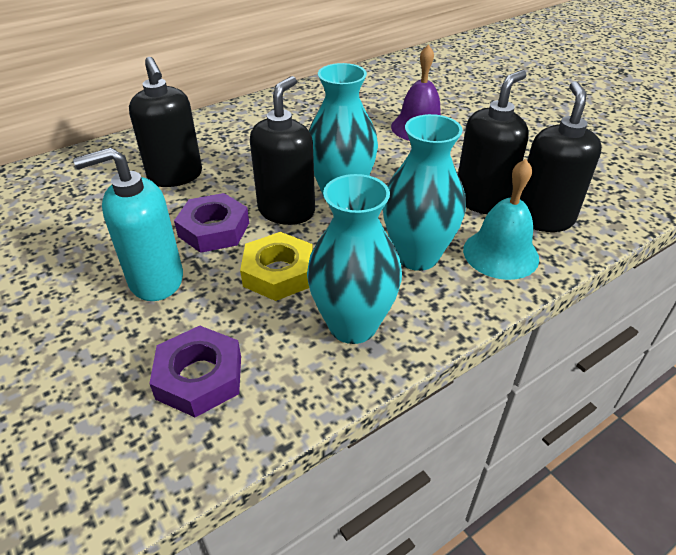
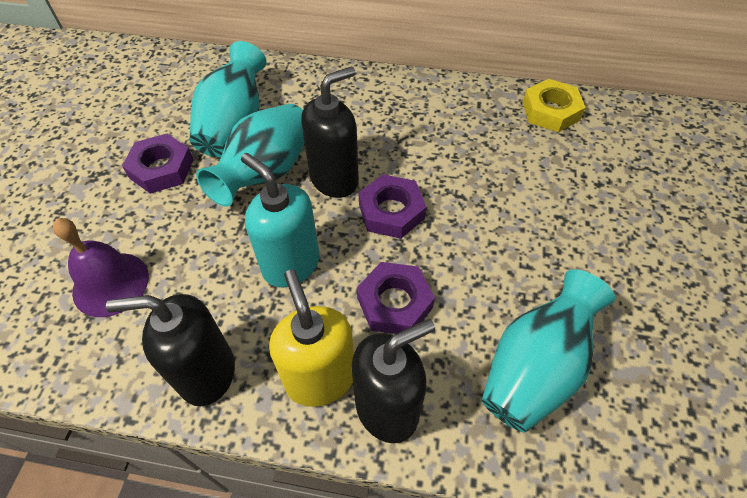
black soap dispenser: 4 -> 3
purple nut: 2 -> 3
turquoise bell: 1 -> 0
yellow soap dispenser: 0 -> 1

